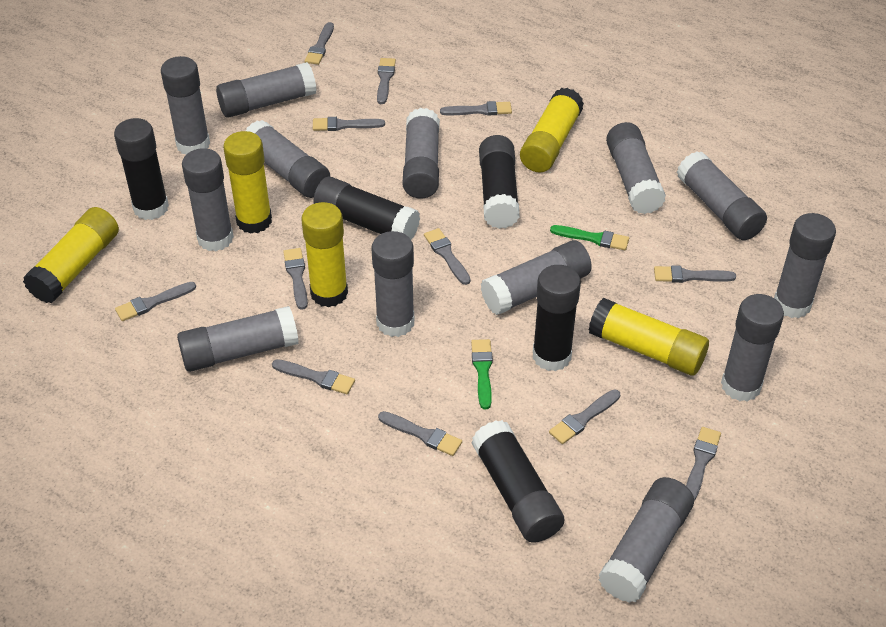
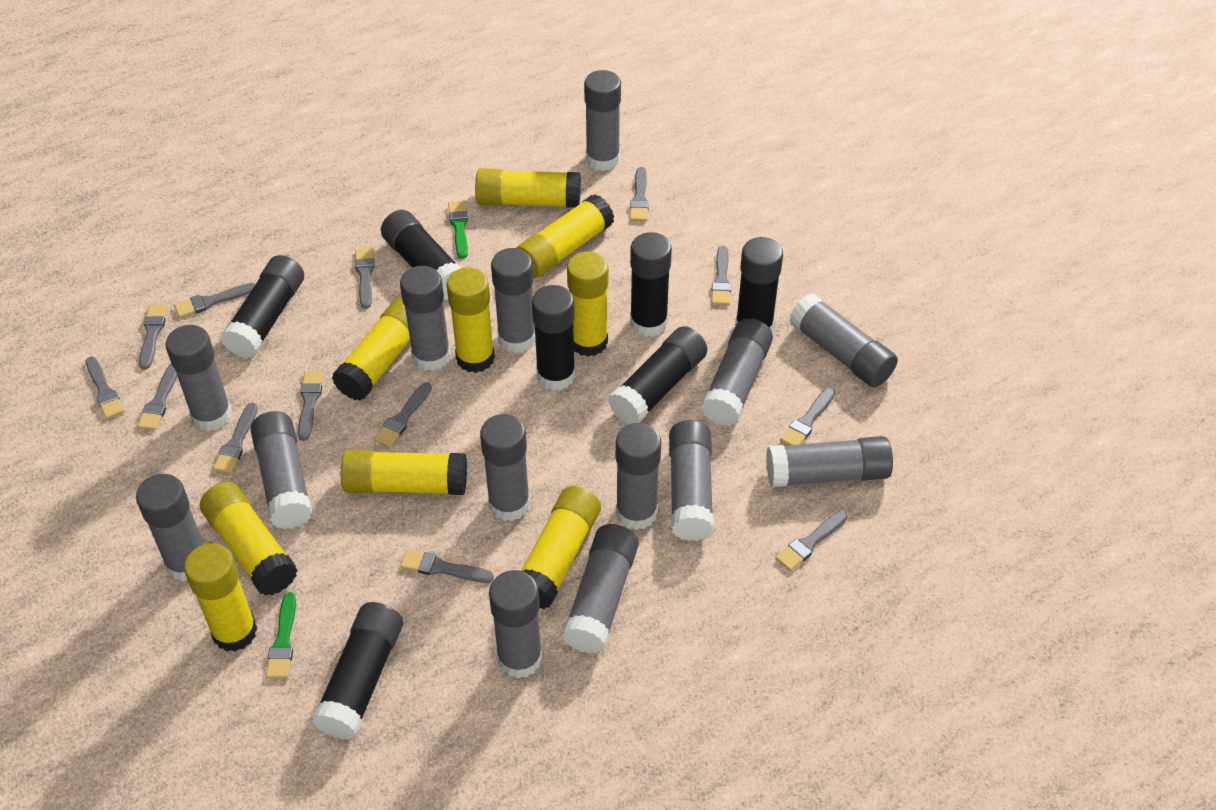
black glue stick: 5 -> 7
grey brush: 12 -> 13
grey glue stick: 13 -> 14
yellow glue stick: 5 -> 9

